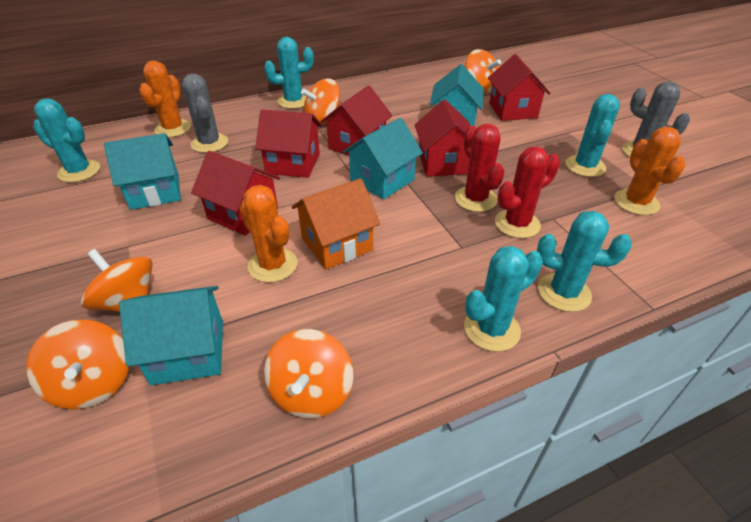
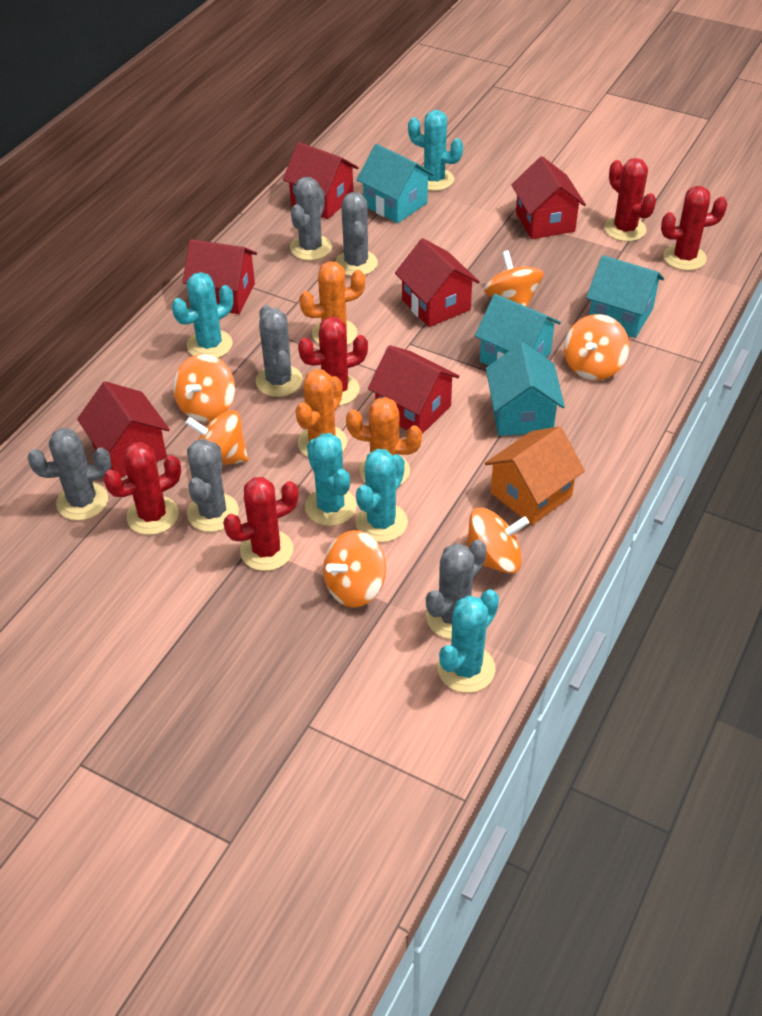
grey cactus: 2 -> 6
orange spinning top: 5 -> 6
red cactus: 2 -> 5
red house: 5 -> 6

